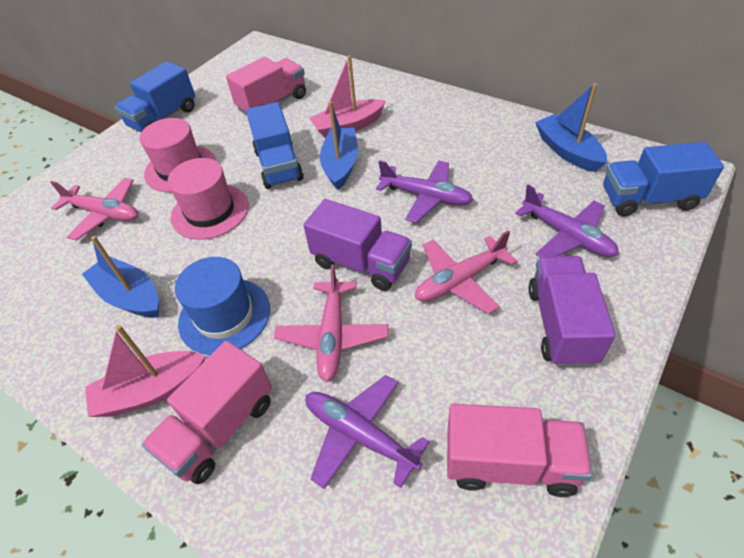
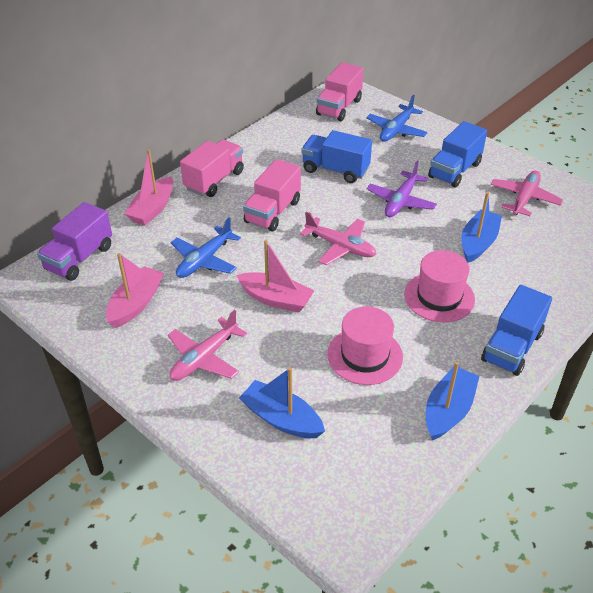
blue hat: 1 -> 0
blue plane: 0 -> 2
pink boat: 2 -> 3
purple plane: 3 -> 1
purple truck: 2 -> 1

